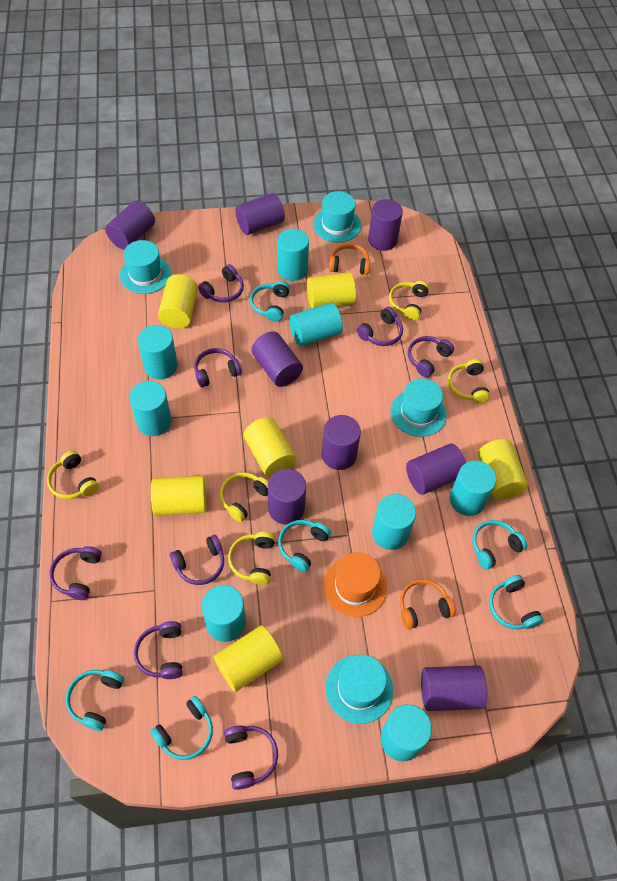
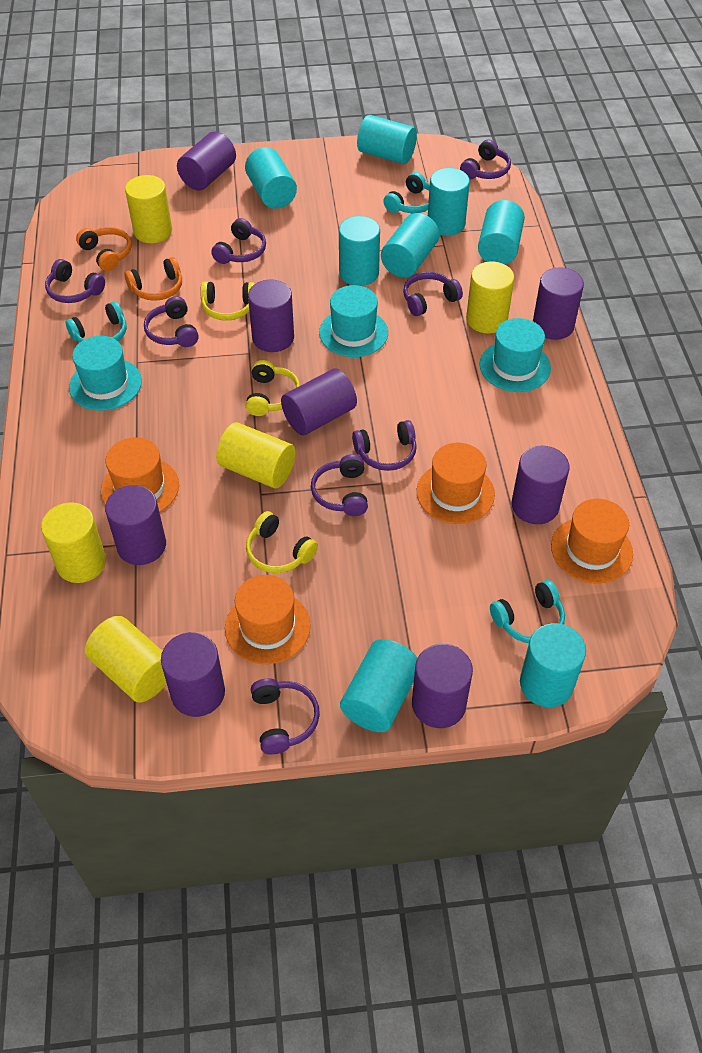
orange hat: 1 -> 4
turquoise hat: 4 -> 3
turquoise headphones: 6 -> 3
yellow cylinder: 6 -> 5
yellow headphones: 5 -> 3

